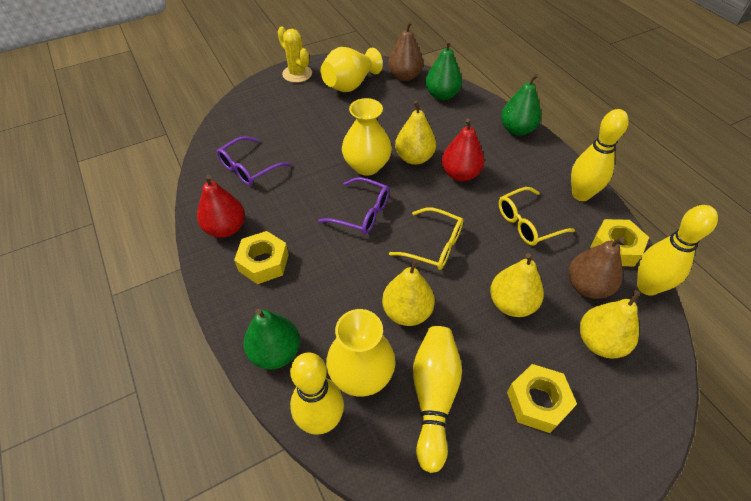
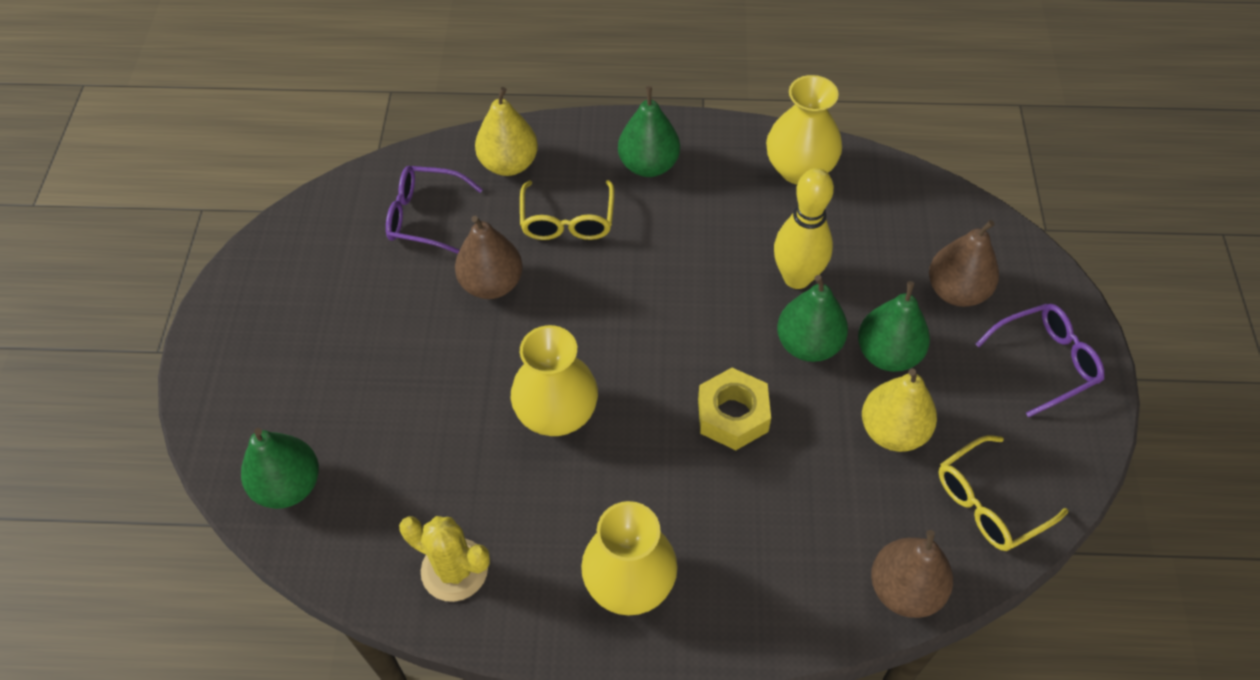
brown pear: 2 -> 3
green pear: 3 -> 4
red pear: 2 -> 0
yellow bowling pin: 4 -> 1
yellow nut: 3 -> 1
yellow pear: 4 -> 2

